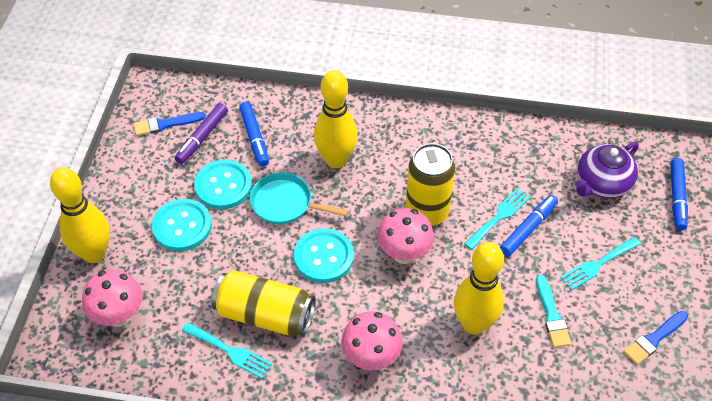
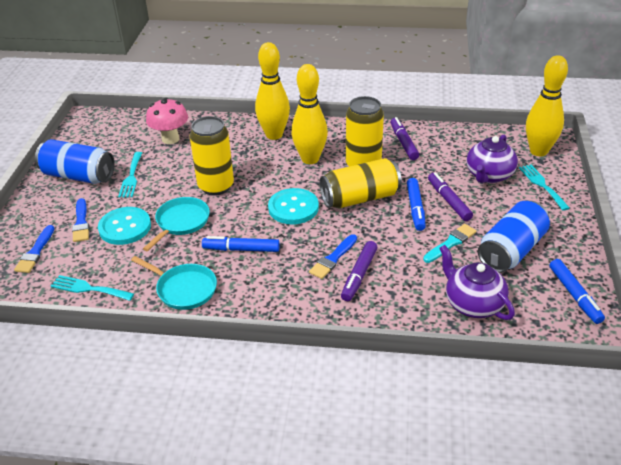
blue brush: 2 -> 3
blue can: 0 -> 2
pink mushroom: 3 -> 1
purple marker: 1 -> 3
purple teapot: 1 -> 2
turquoise button: 3 -> 2
turquoise pan: 1 -> 2
yellow can: 2 -> 3

